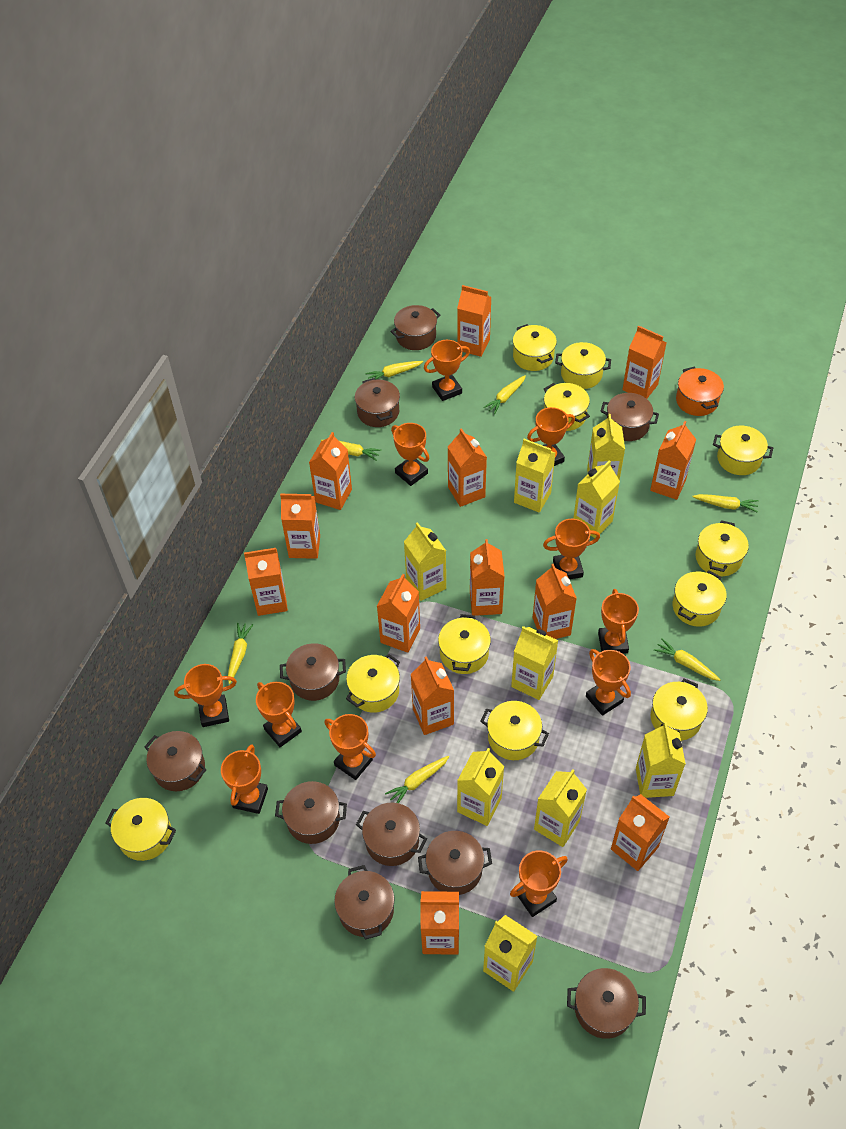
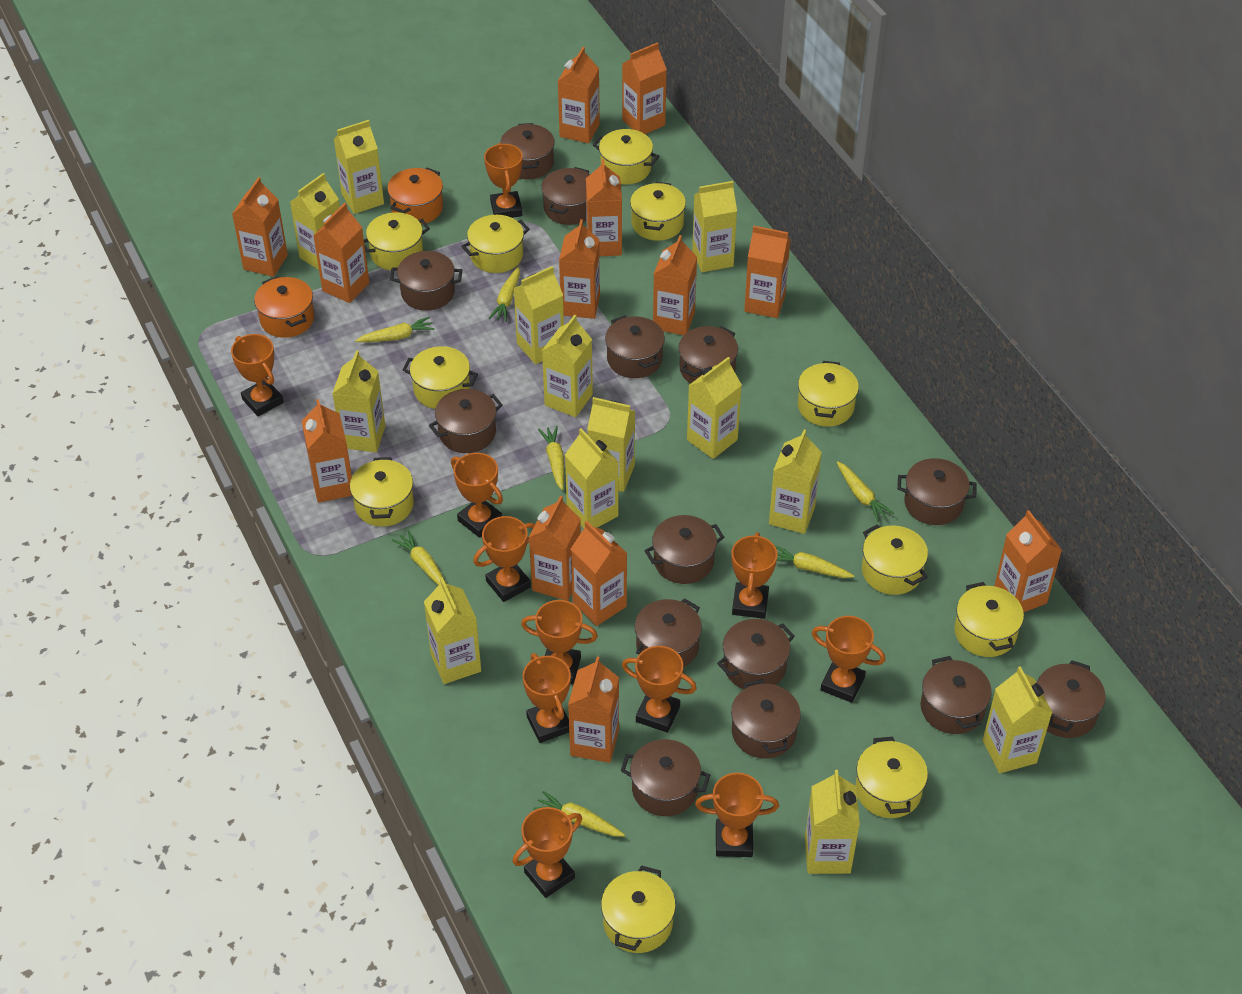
brown pot: 10 -> 14
orange pot: 1 -> 2
yellow carton: 9 -> 13

